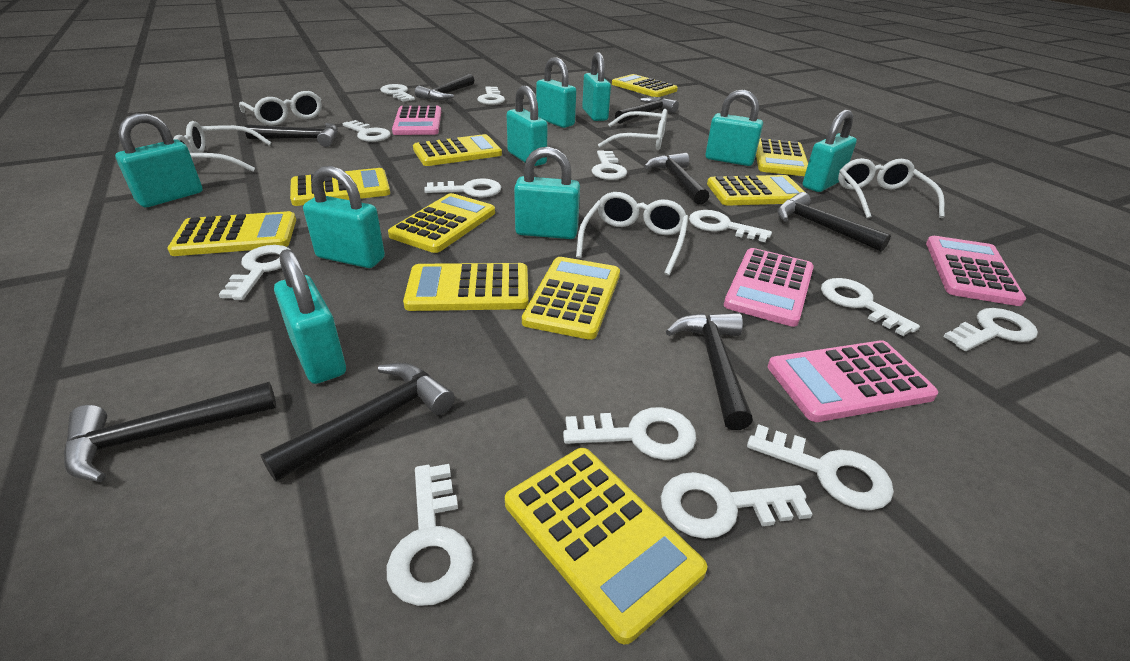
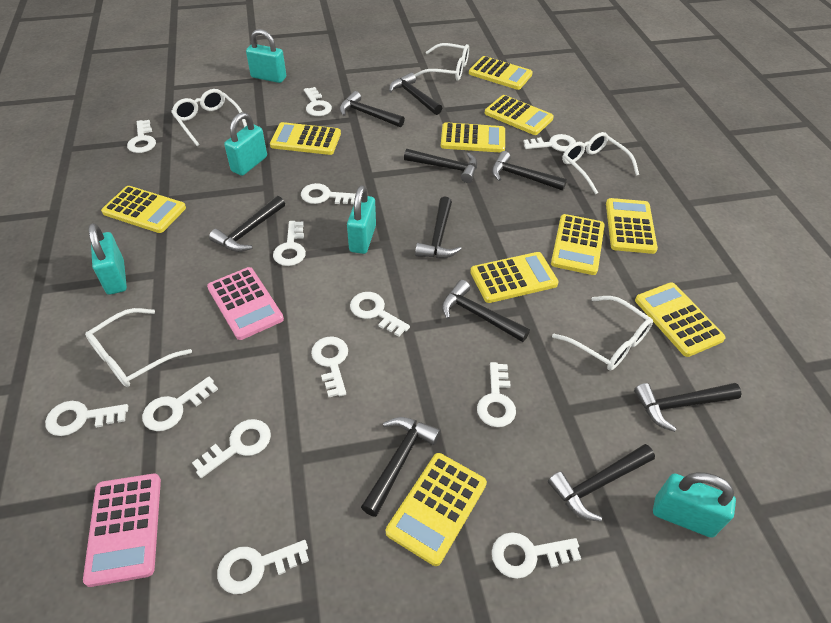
black hammer: 8 -> 10
pink calculator: 4 -> 2
turquoise padlock: 9 -> 5

